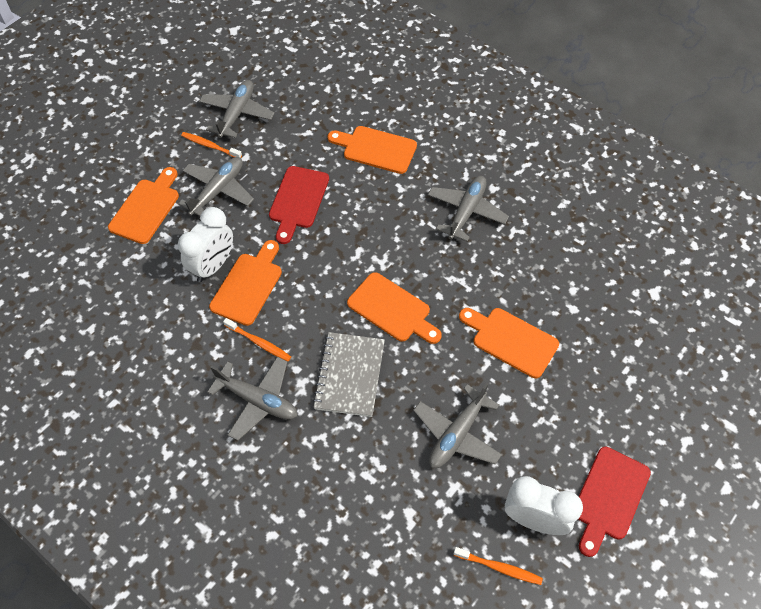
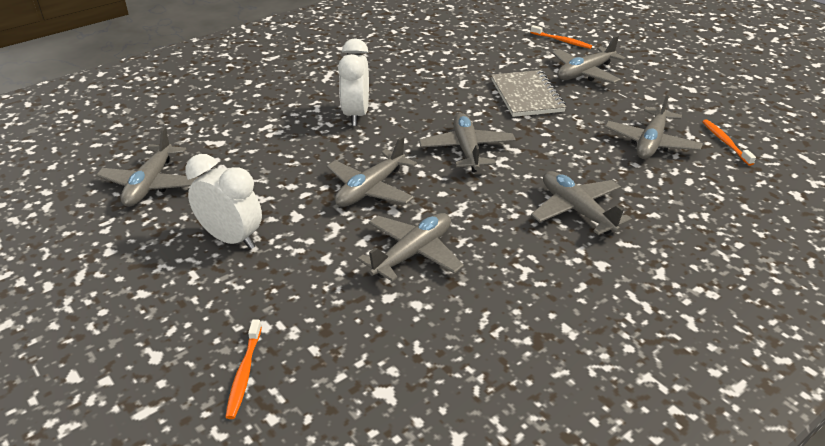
grey plane: 5 -> 7
orange cutting board: 5 -> 0
red cutting board: 2 -> 0

